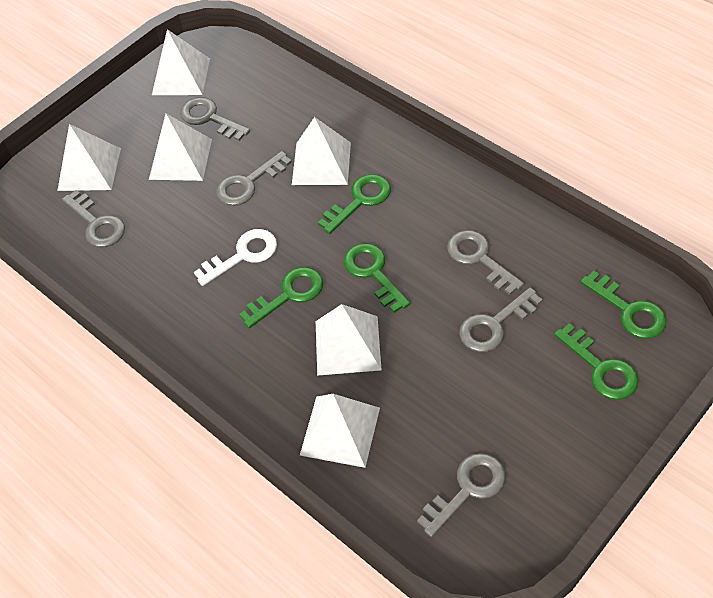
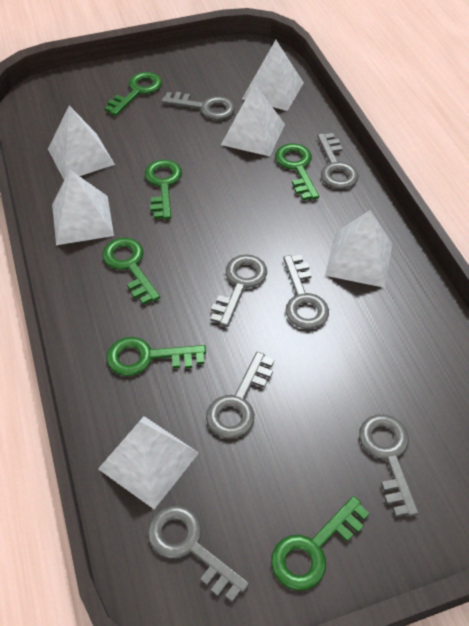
green key: 5 -> 6
grey key: 6 -> 7
white key: 1 -> 0

